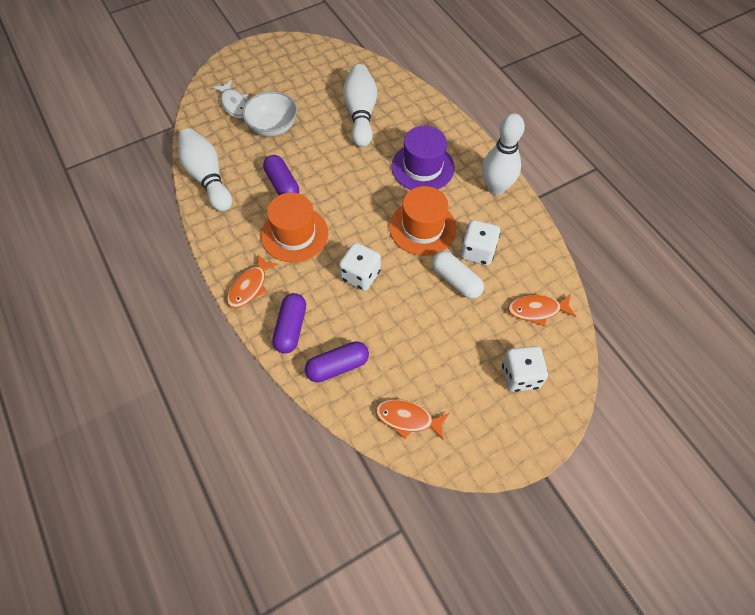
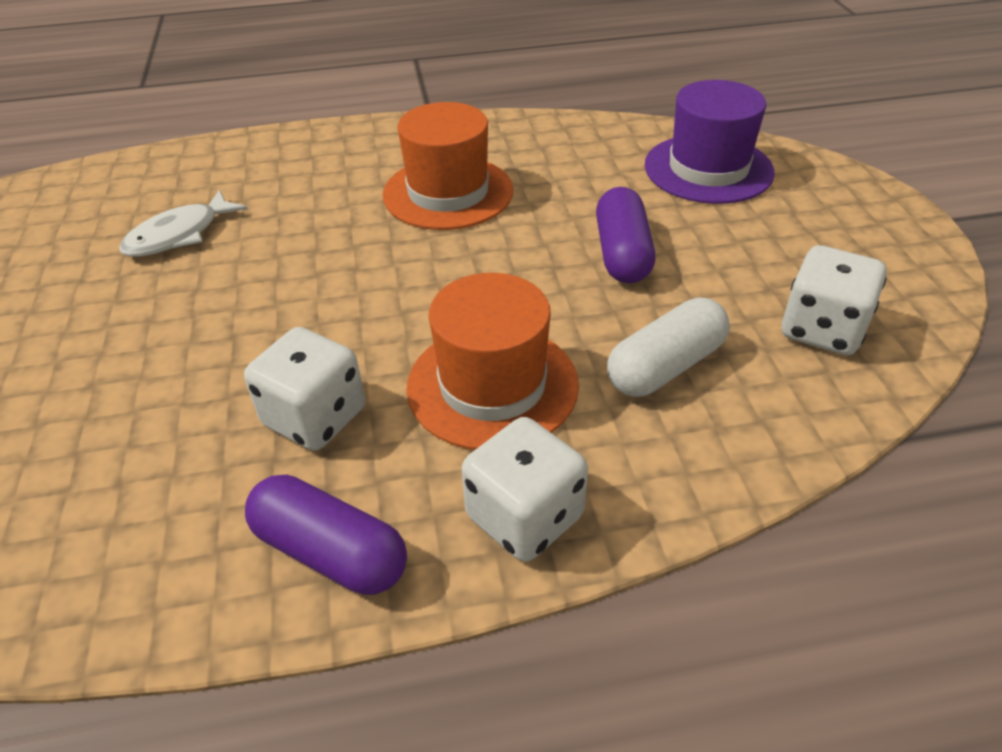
orange fish: 3 -> 0
purple capsule: 3 -> 2
white bowl: 1 -> 0
white bowling pin: 3 -> 0

